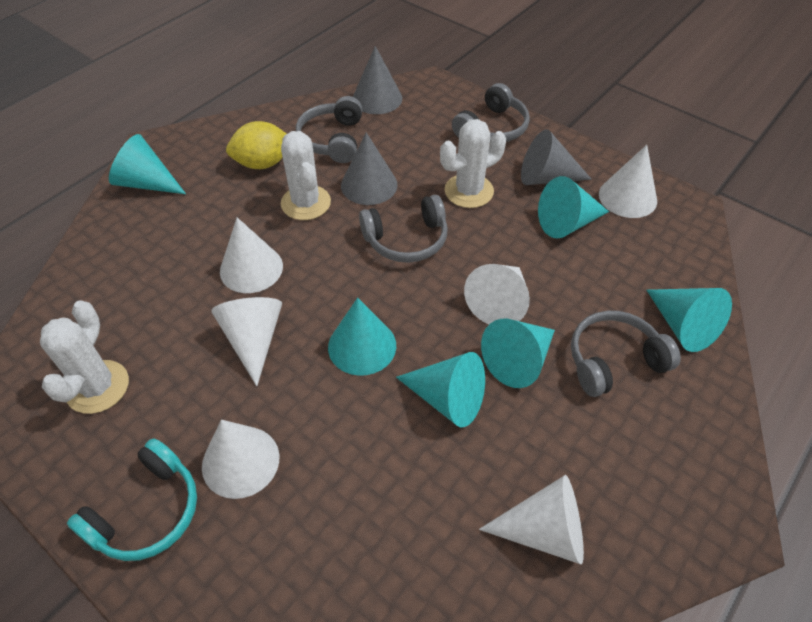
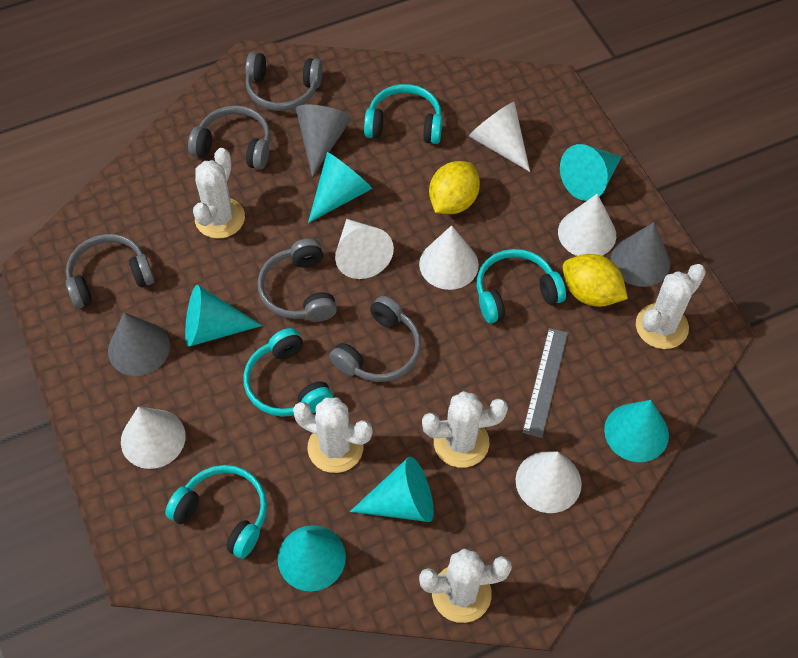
grey headphones: 4 -> 5
grey ruler: 0 -> 1
turquoise headphones: 1 -> 4
white cactus: 3 -> 5
yellow lemon: 1 -> 2

